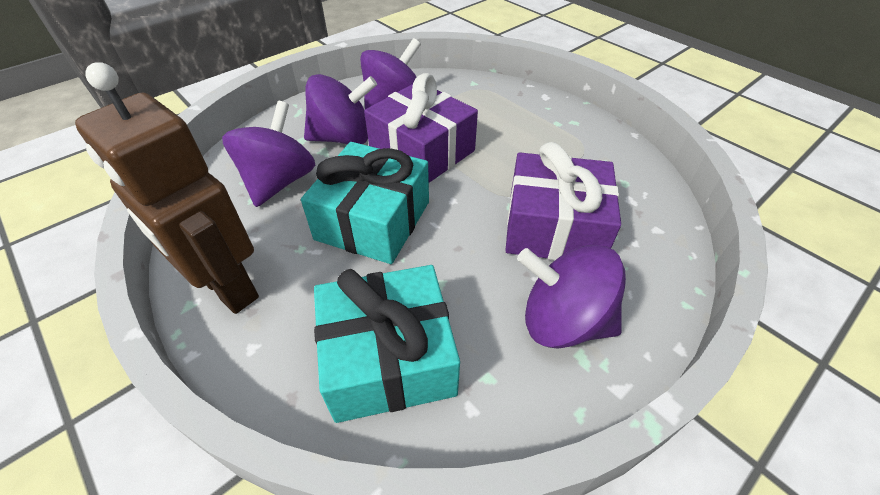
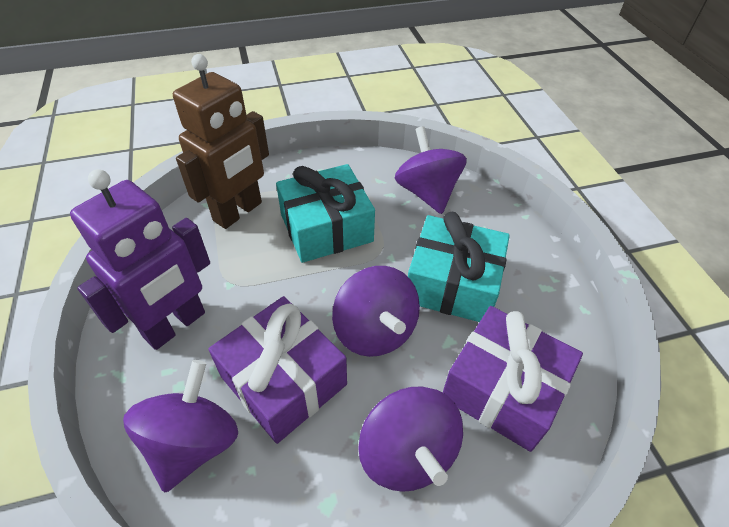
purple robot: 0 -> 1

